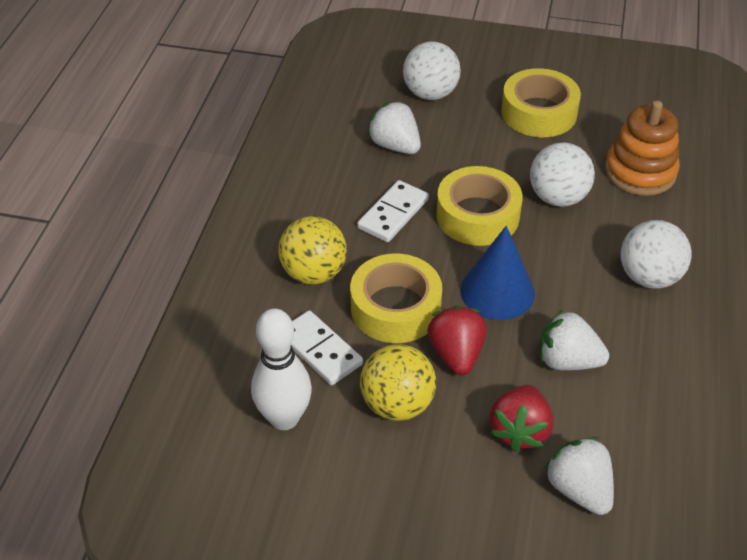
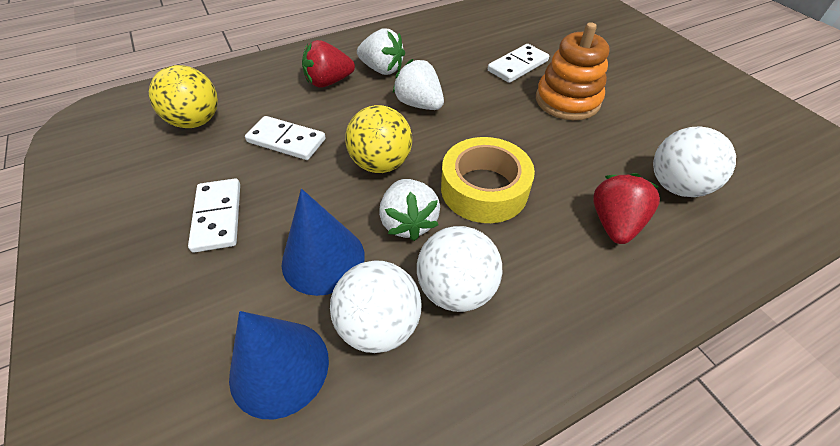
blue cone: 1 -> 2
white bowling pin: 1 -> 0
white domino: 2 -> 3
yellow tape: 3 -> 1

